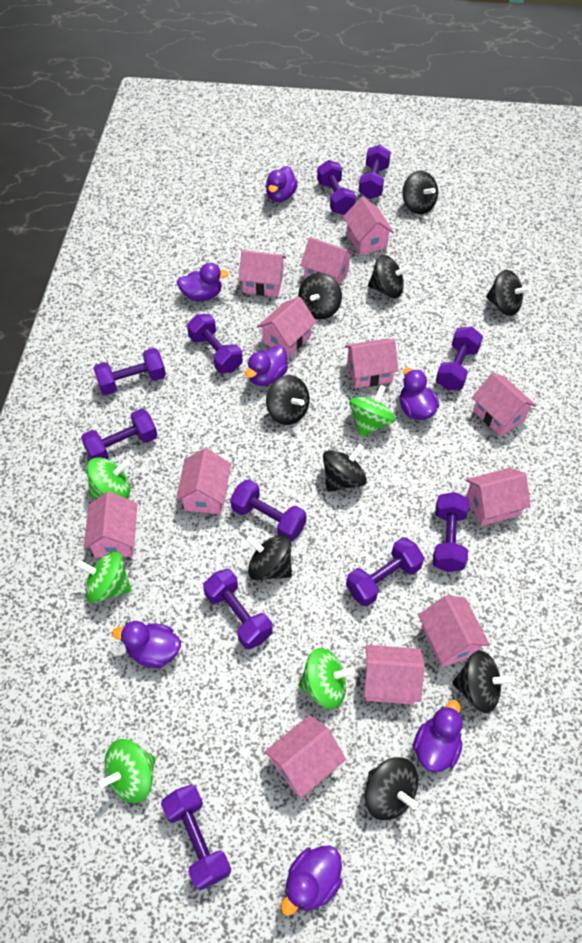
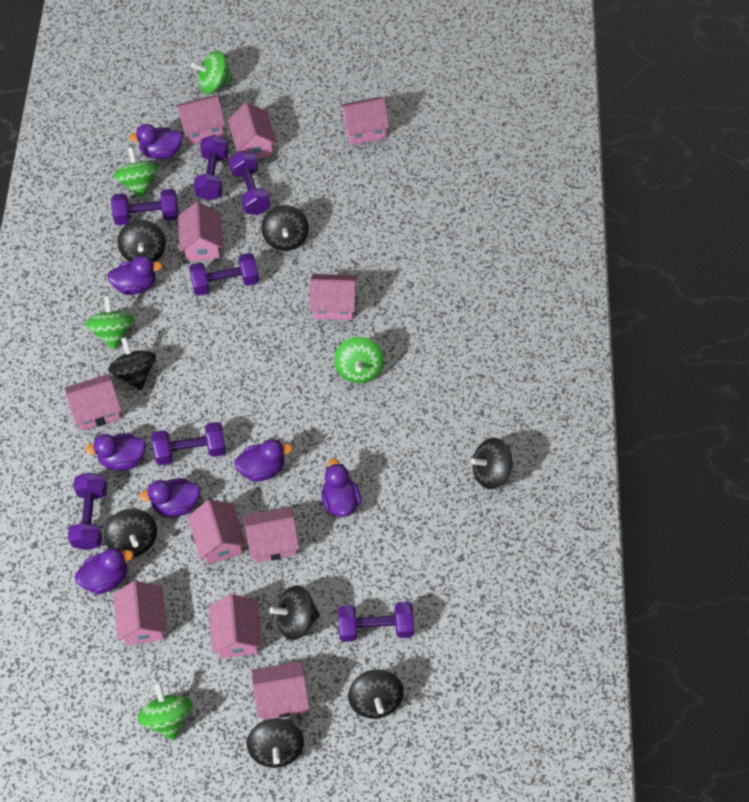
black spinning top: 9 -> 8
pink house: 12 -> 11
purple dumbbell: 11 -> 7

